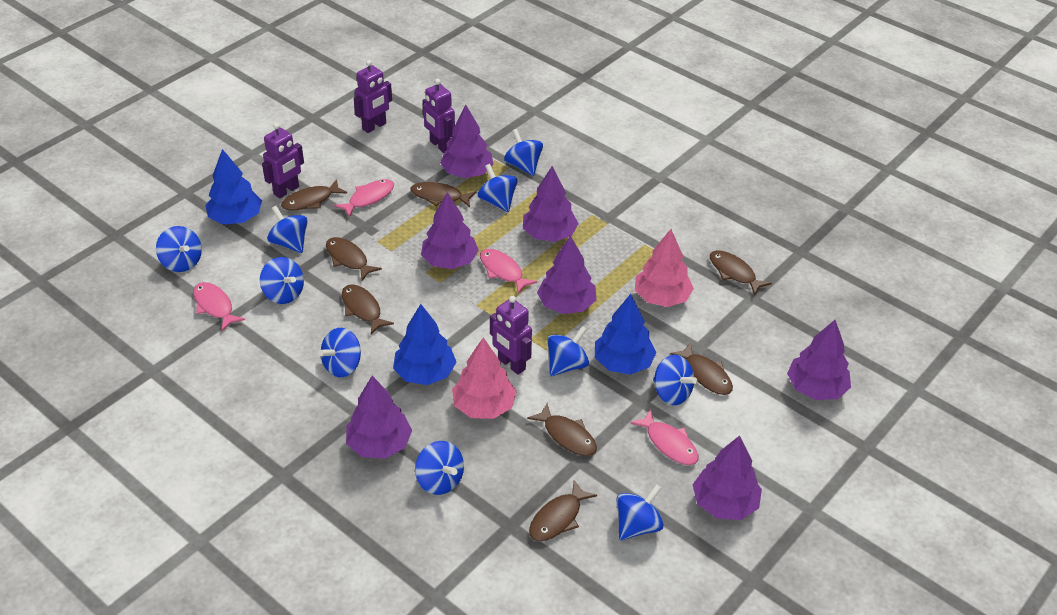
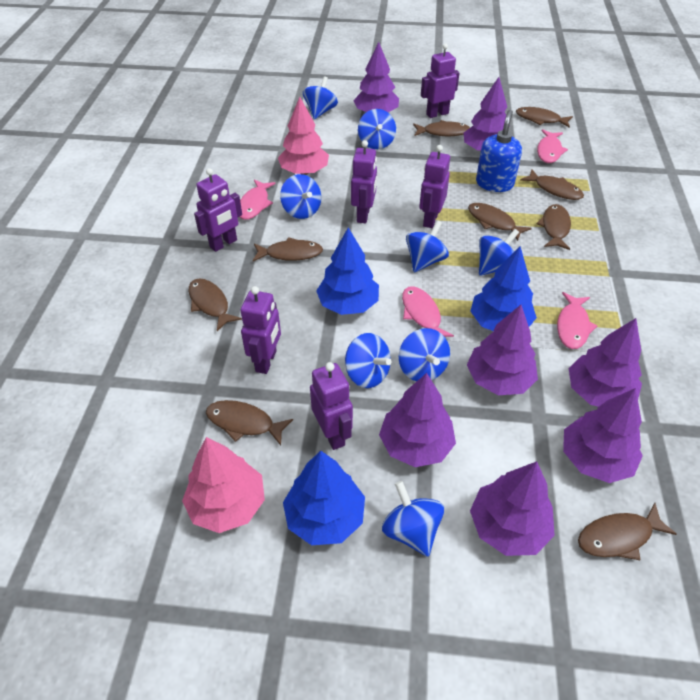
blue soap dispenser: 0 -> 1
blue spinning top: 10 -> 8
brown fish: 8 -> 9
purple robot: 4 -> 6

